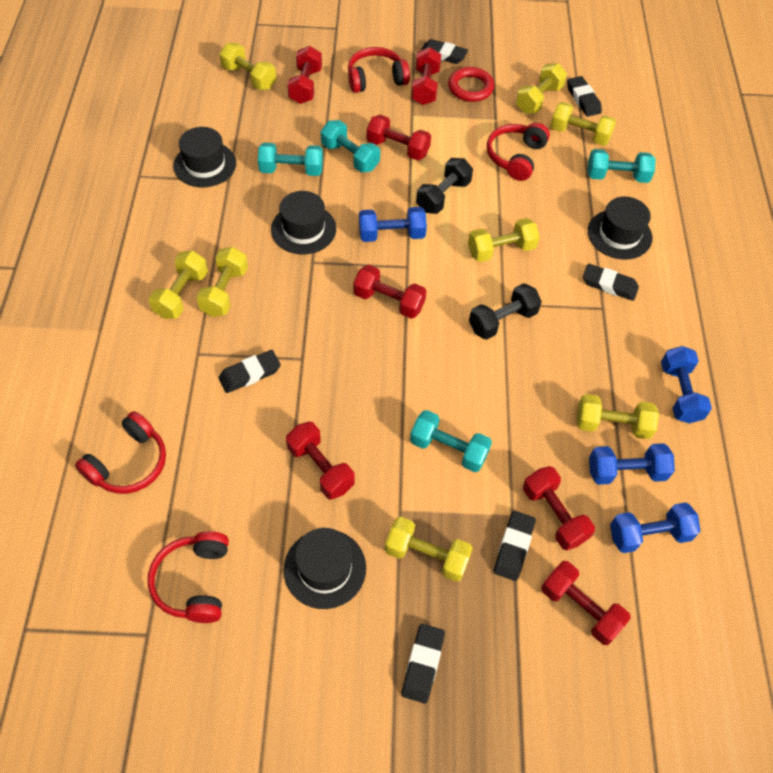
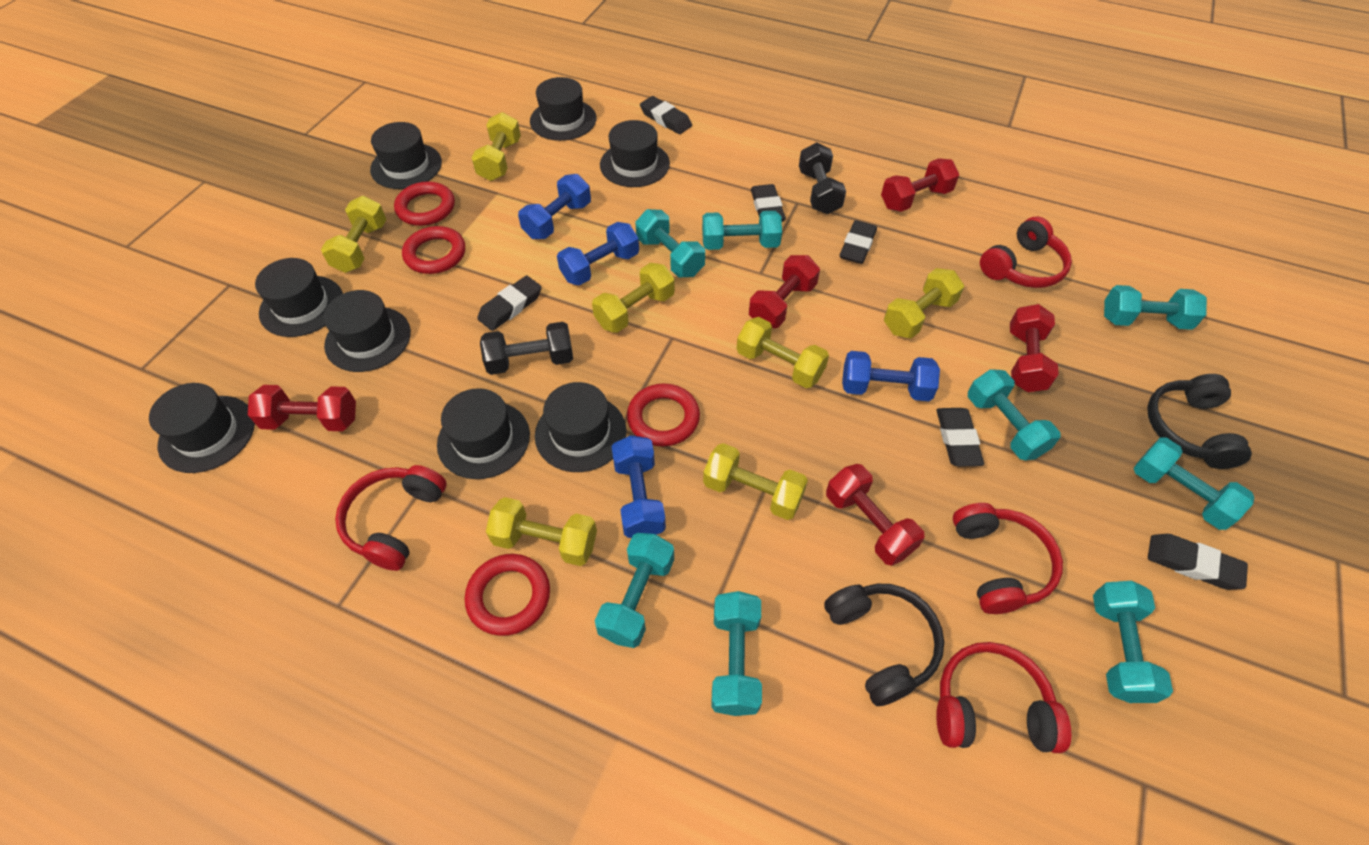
black hat: 4 -> 8
black headphones: 0 -> 2
red dumbbell: 7 -> 5
red ring: 1 -> 4
turquoise dumbbell: 4 -> 8
yellow dumbbell: 8 -> 7

